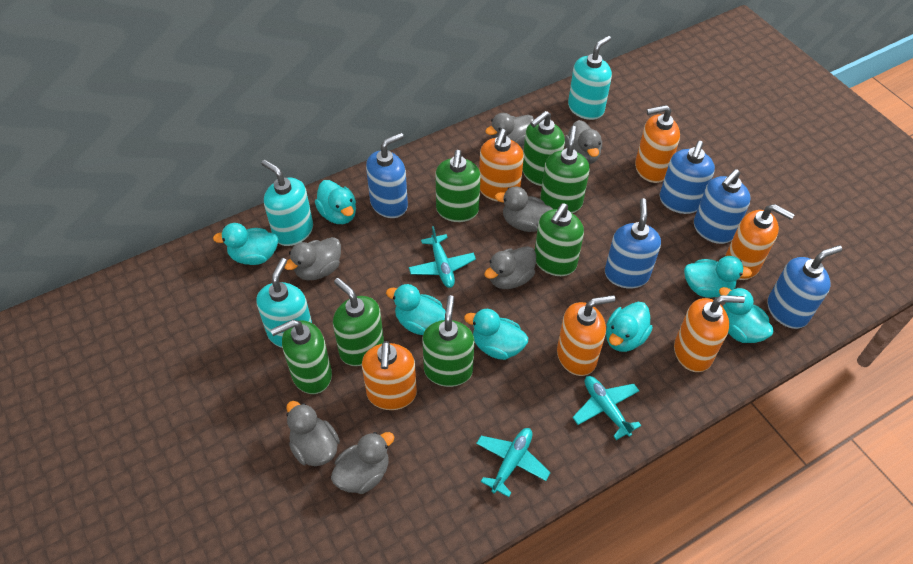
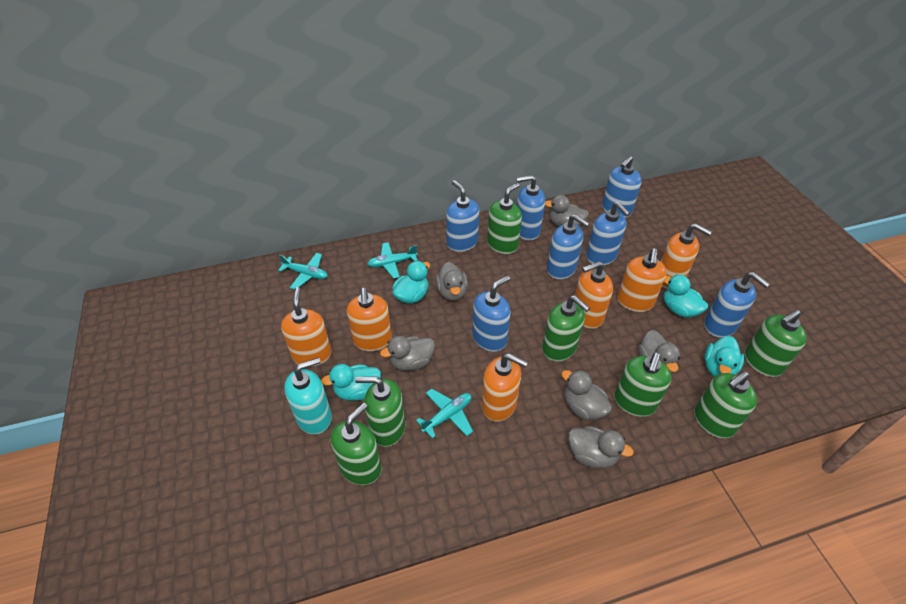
blue soap dispenser: 5 -> 7
grey duck: 7 -> 6
turquoise duck: 7 -> 4
turquoise soap dispenser: 3 -> 1

